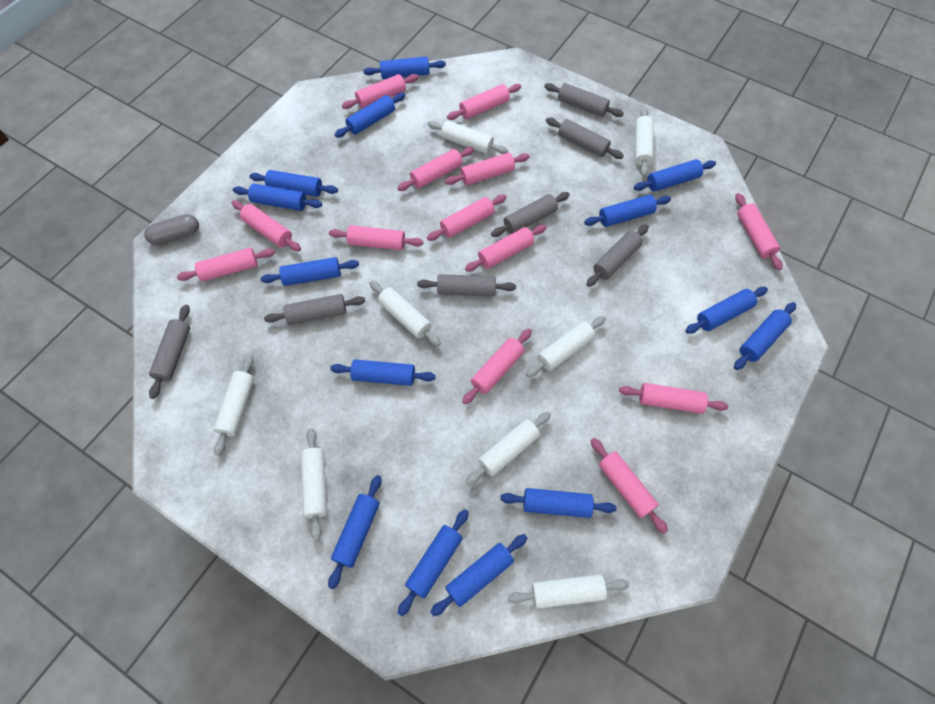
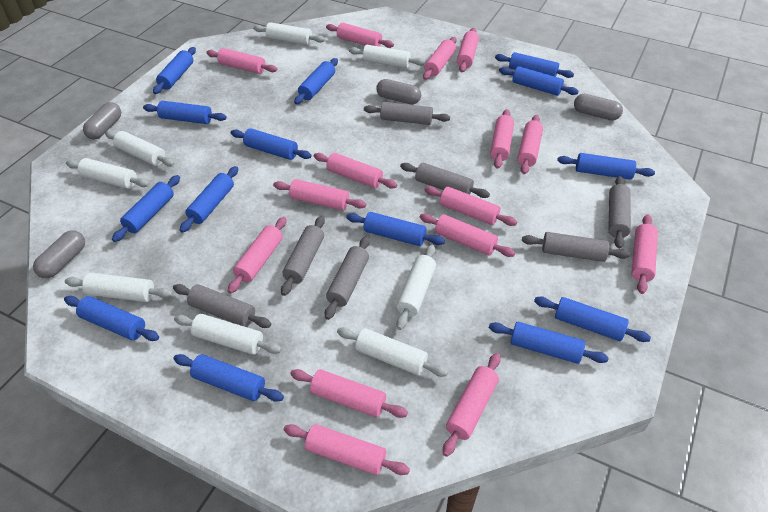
grey capsule: 1 -> 4
pink rolling pin: 13 -> 15

